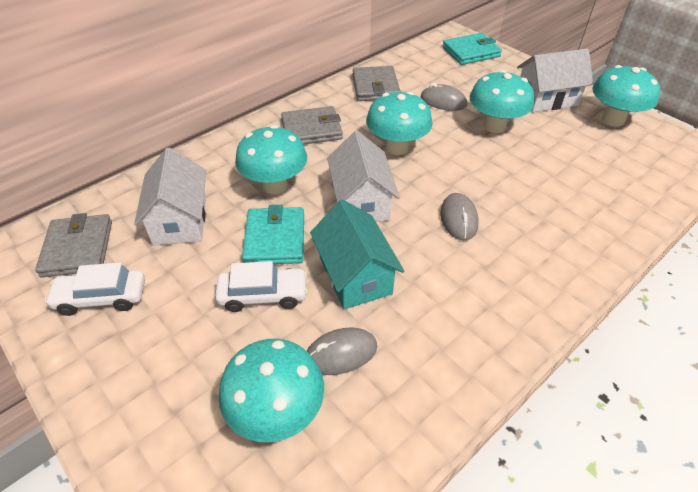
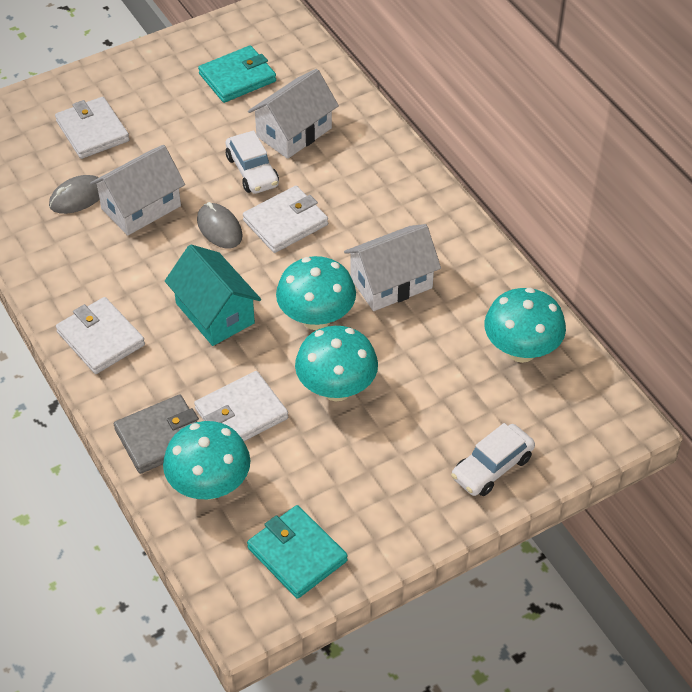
grey mouse: 3 -> 2
grey wallet: 3 -> 1
turquoise mushroom: 5 -> 4
white wallet: 0 -> 4

